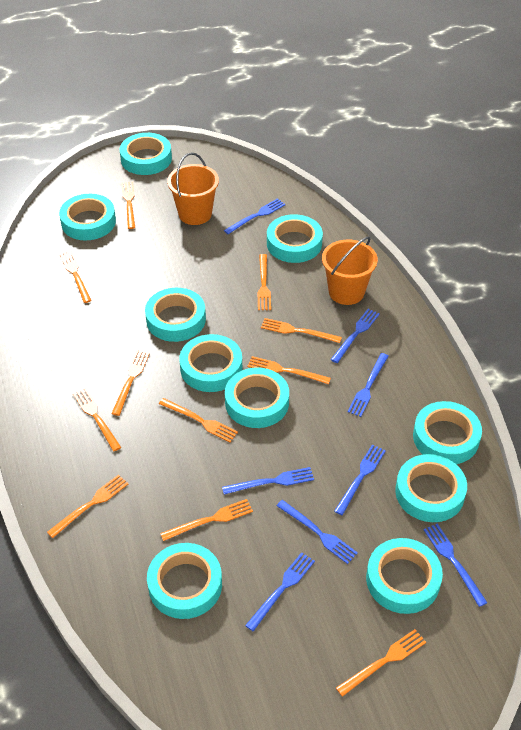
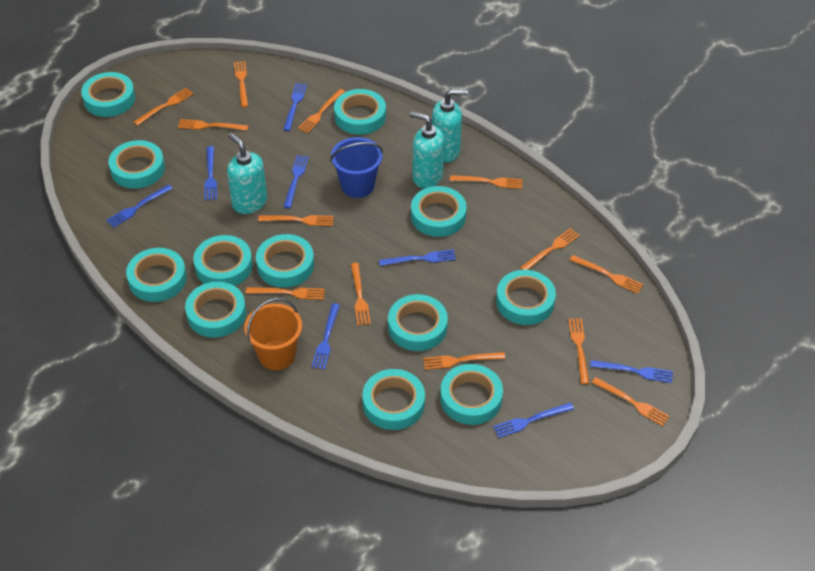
blue bucket: 0 -> 1
orange bucket: 2 -> 1
orange fork: 11 -> 13
turquoise soap dispenser: 0 -> 3
turquoise tape: 10 -> 12

